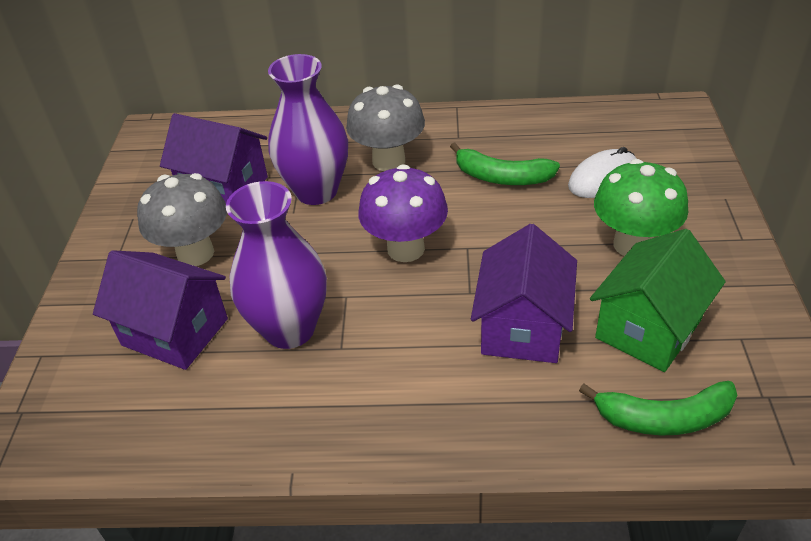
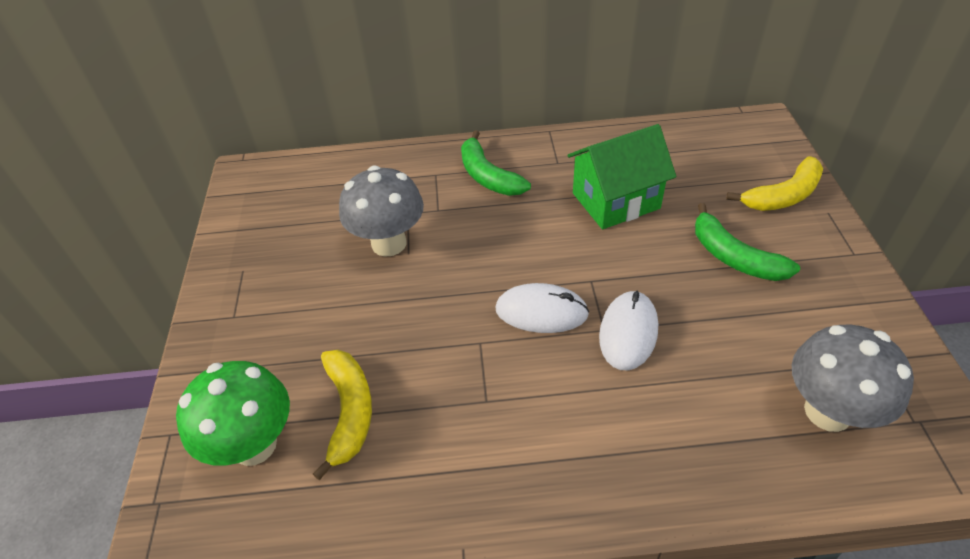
purple house: 3 -> 0
purple mushroom: 1 -> 0
purple vase: 2 -> 0
white mouse: 1 -> 2
yellow banana: 0 -> 2

